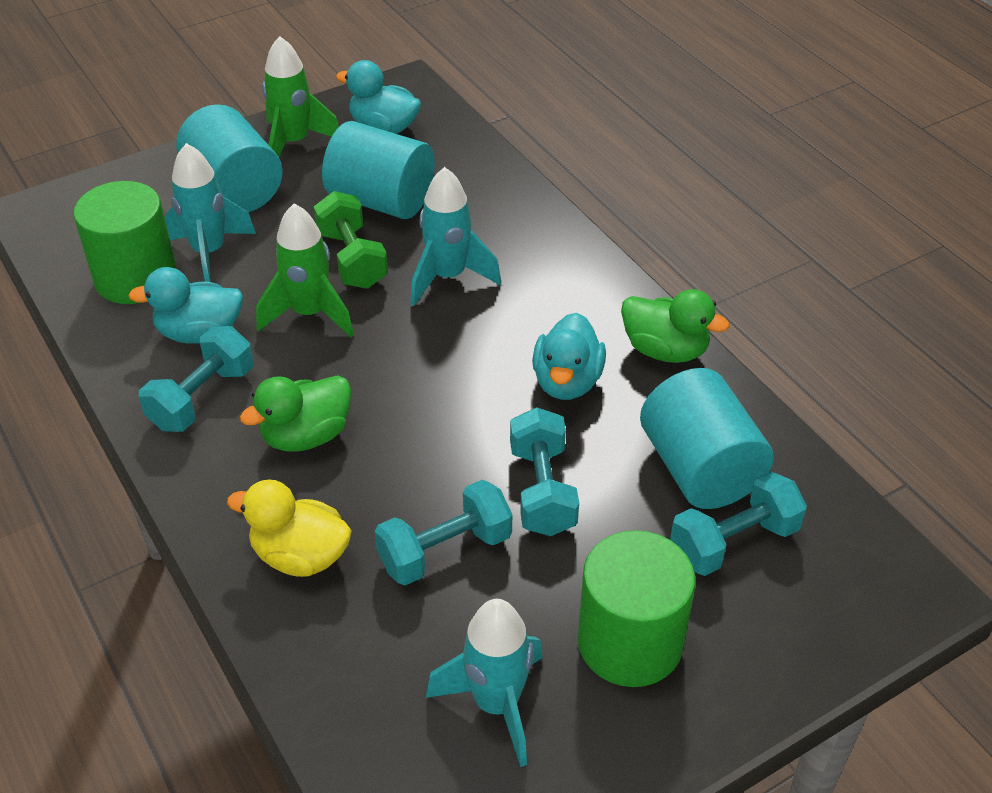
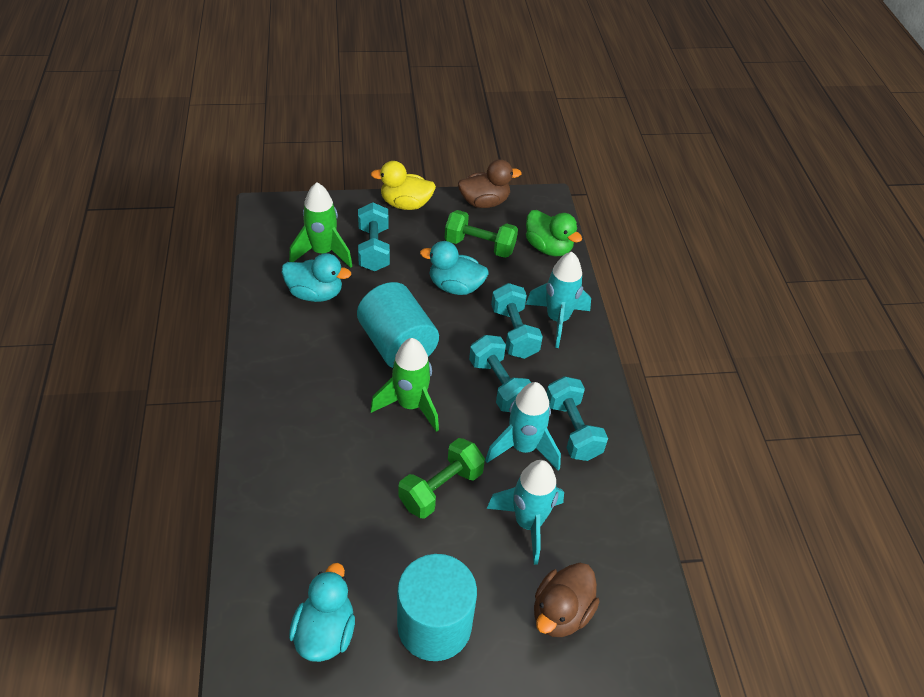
brown duck: 0 -> 2
green cylinder: 2 -> 0
green duck: 2 -> 1
green dumbbell: 1 -> 2
turquoise cylinder: 3 -> 2

